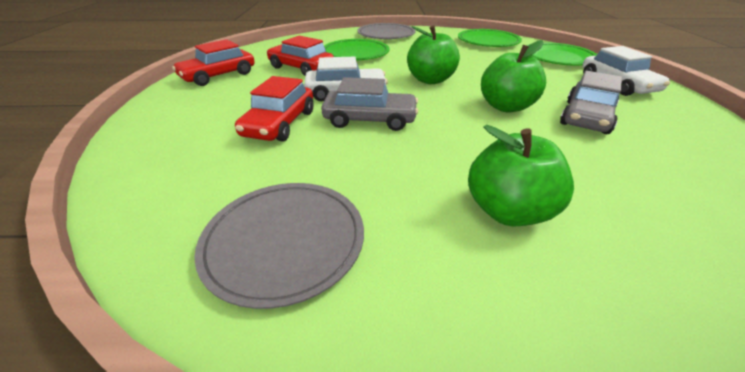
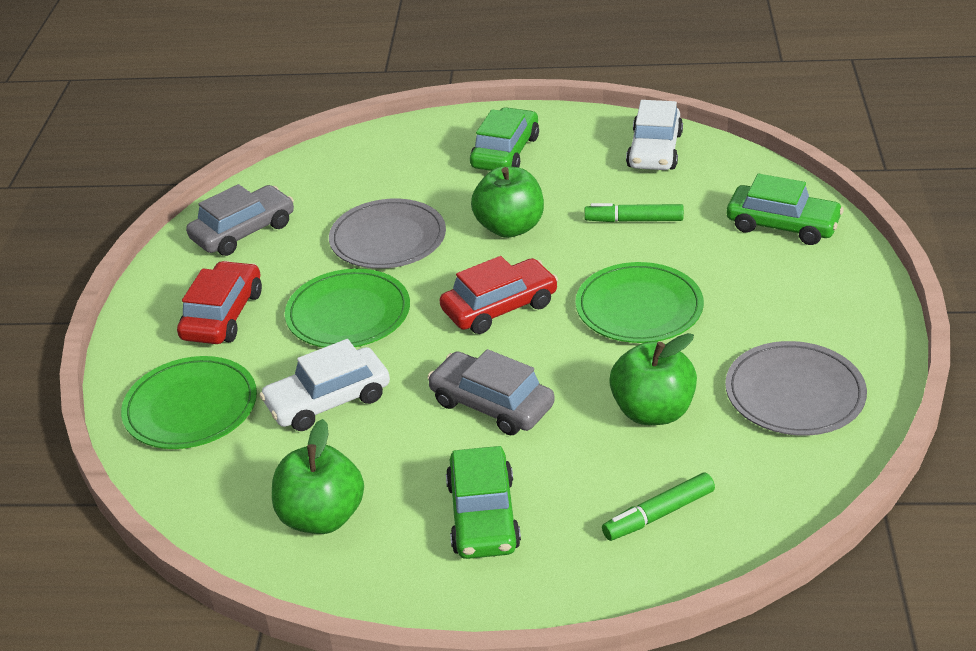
green car: 0 -> 3
green marker: 0 -> 2
red car: 3 -> 2

